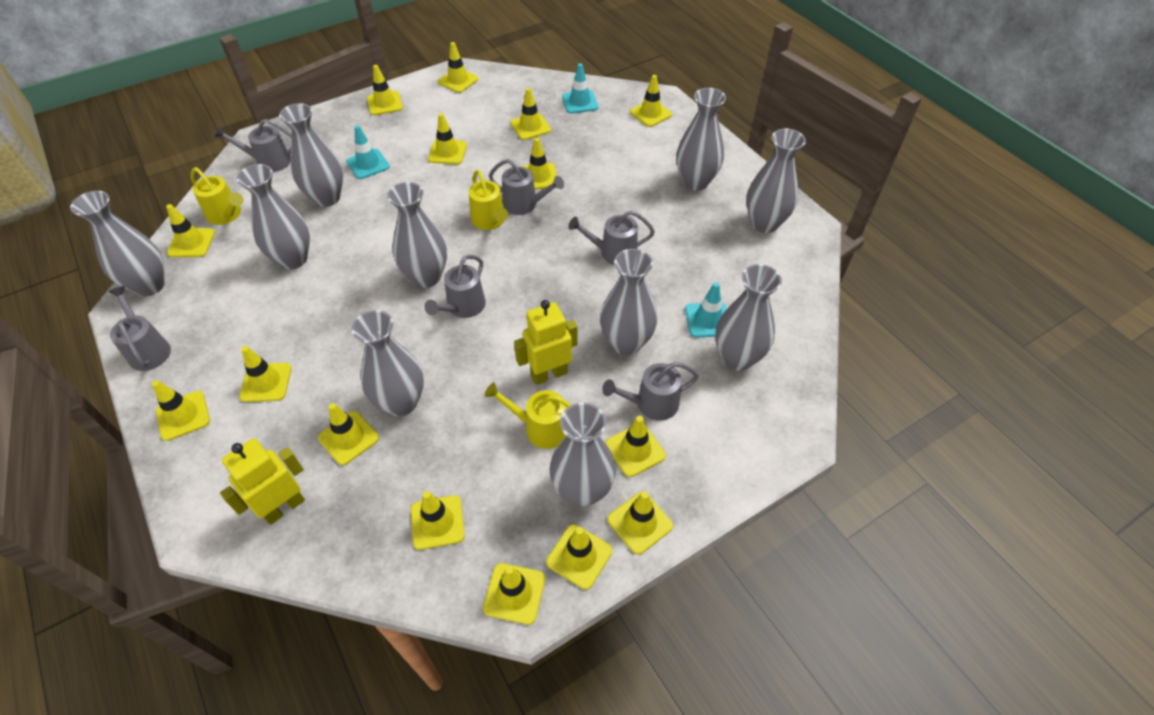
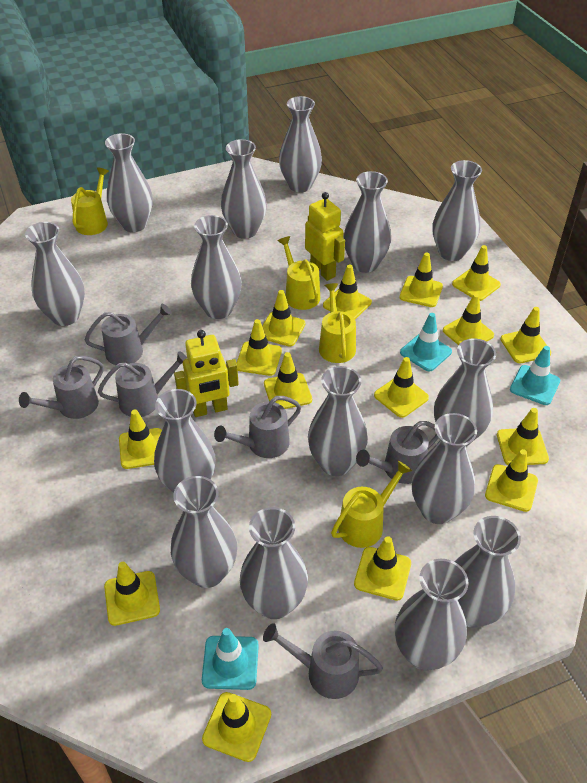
grey vase: 10 -> 15
yellow watering can: 3 -> 4

